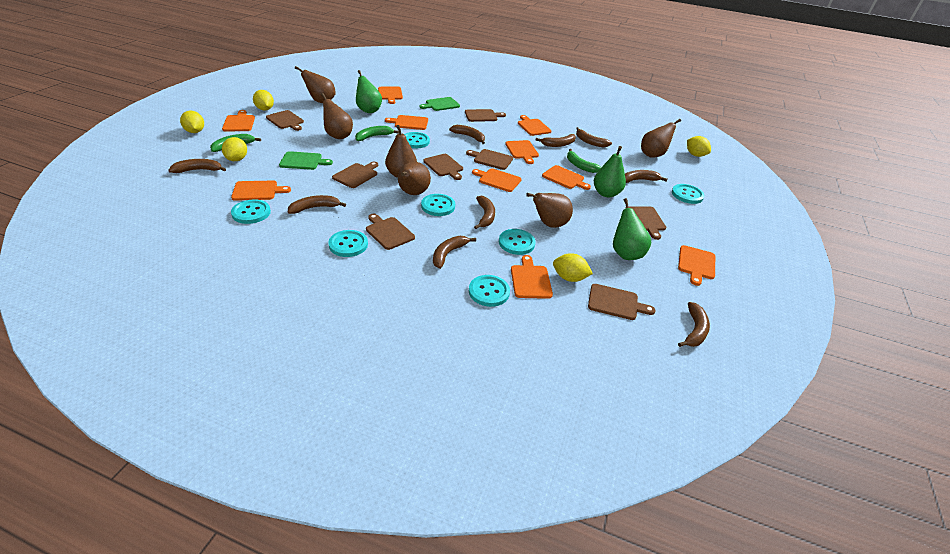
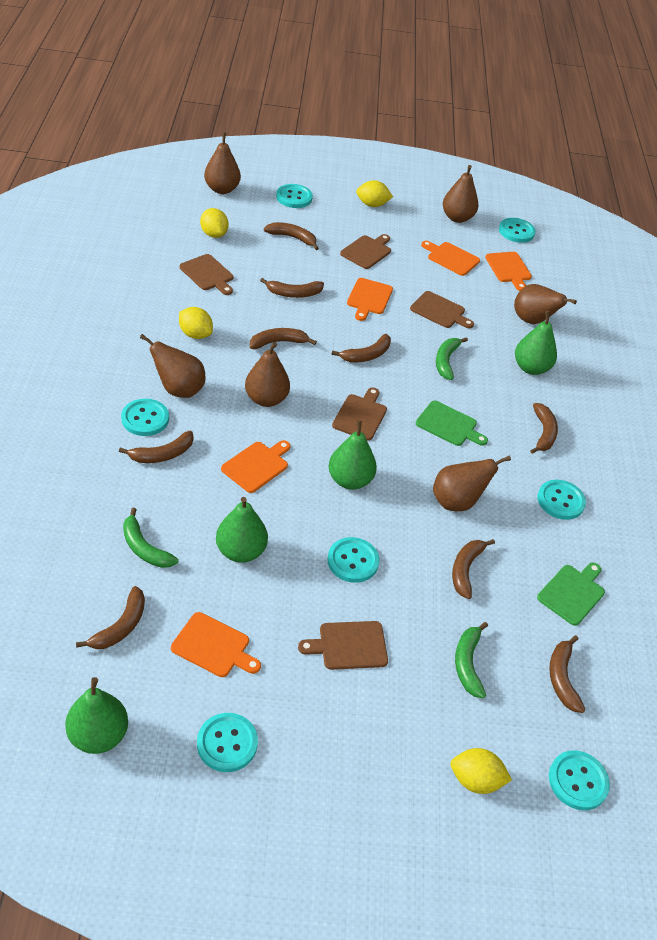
brown cutting board: 8 -> 5
green pear: 3 -> 4
orange cutting board: 10 -> 5
yellow lemon: 5 -> 4

